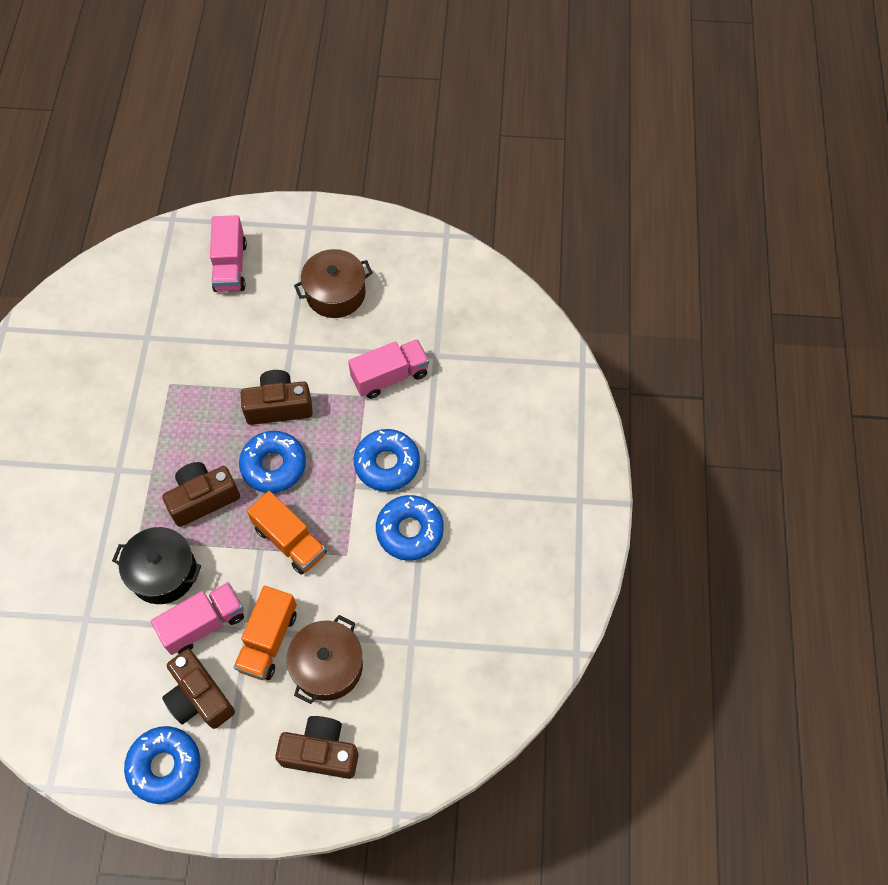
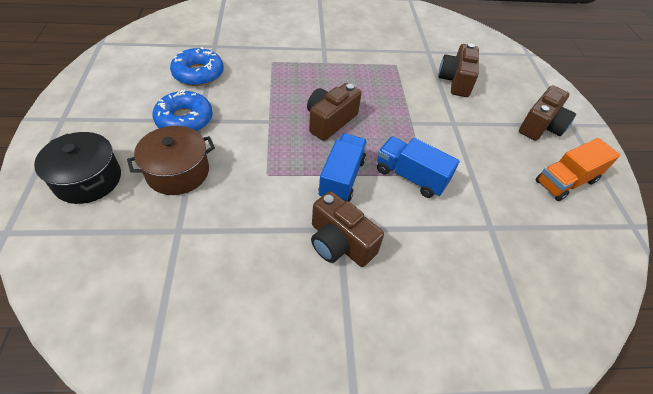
blue donut: 4 -> 2
blue truck: 0 -> 2
brown pot: 2 -> 1
orange truck: 2 -> 1
pink truck: 3 -> 0

